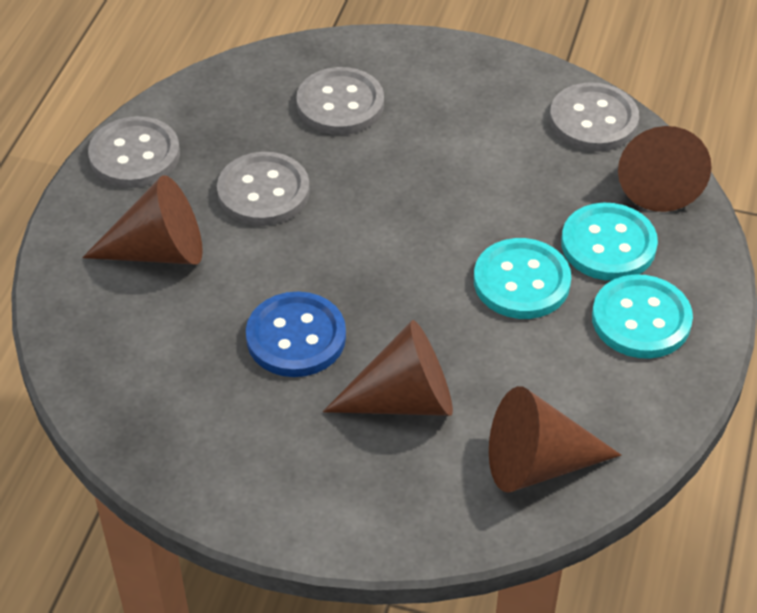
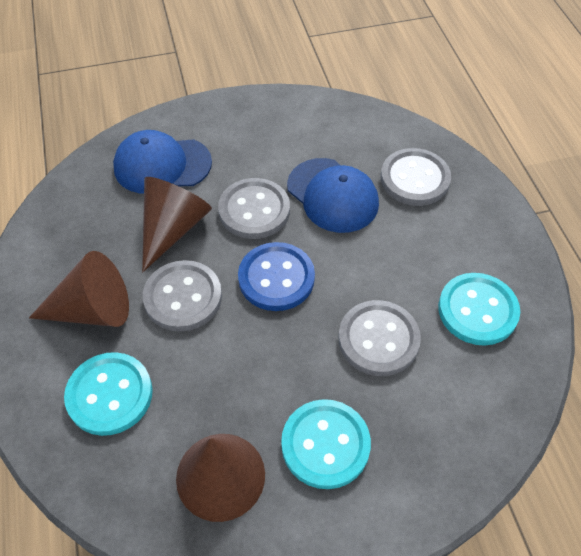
blue cap: 0 -> 2
brown cone: 4 -> 3

